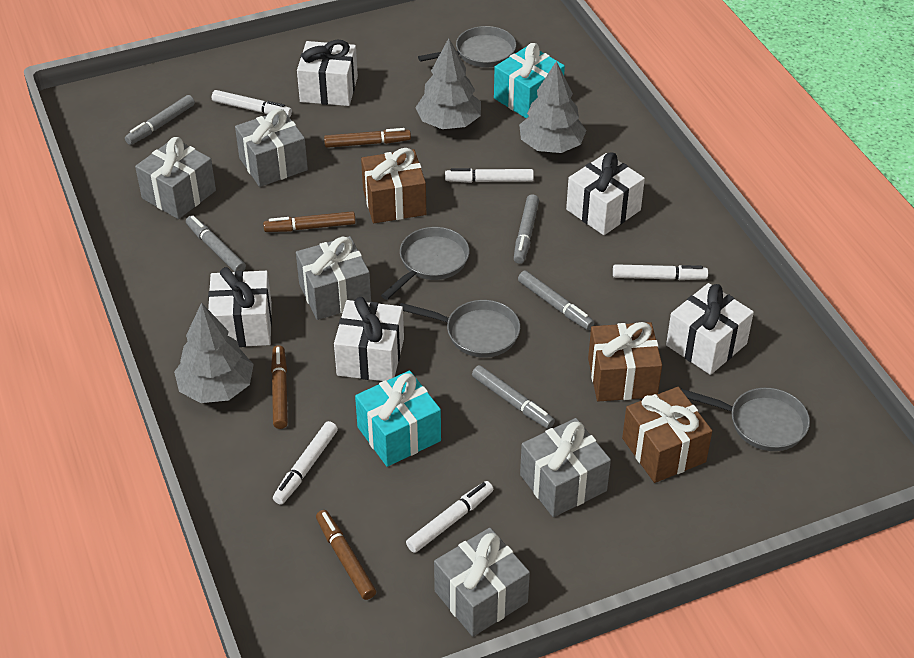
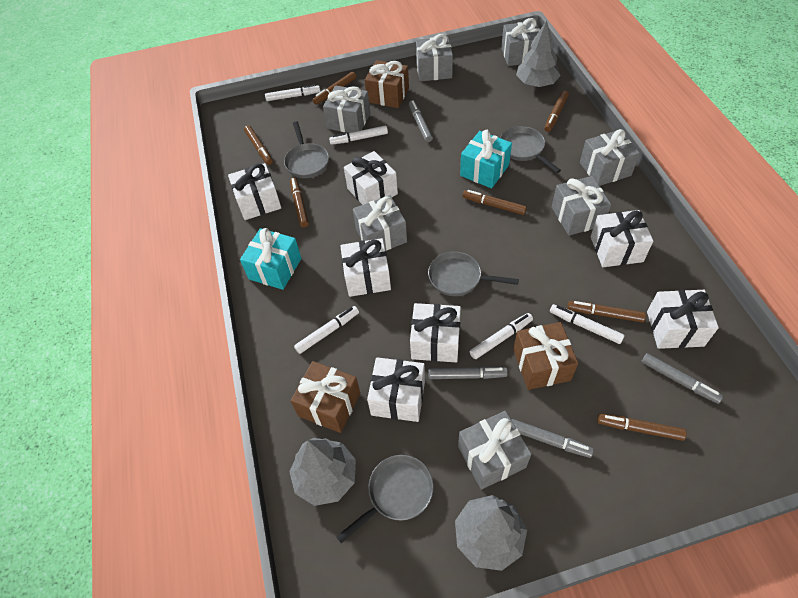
brown marker: 4 -> 7
grey gift: 5 -> 7
grey marker: 5 -> 4
white gift: 5 -> 7

